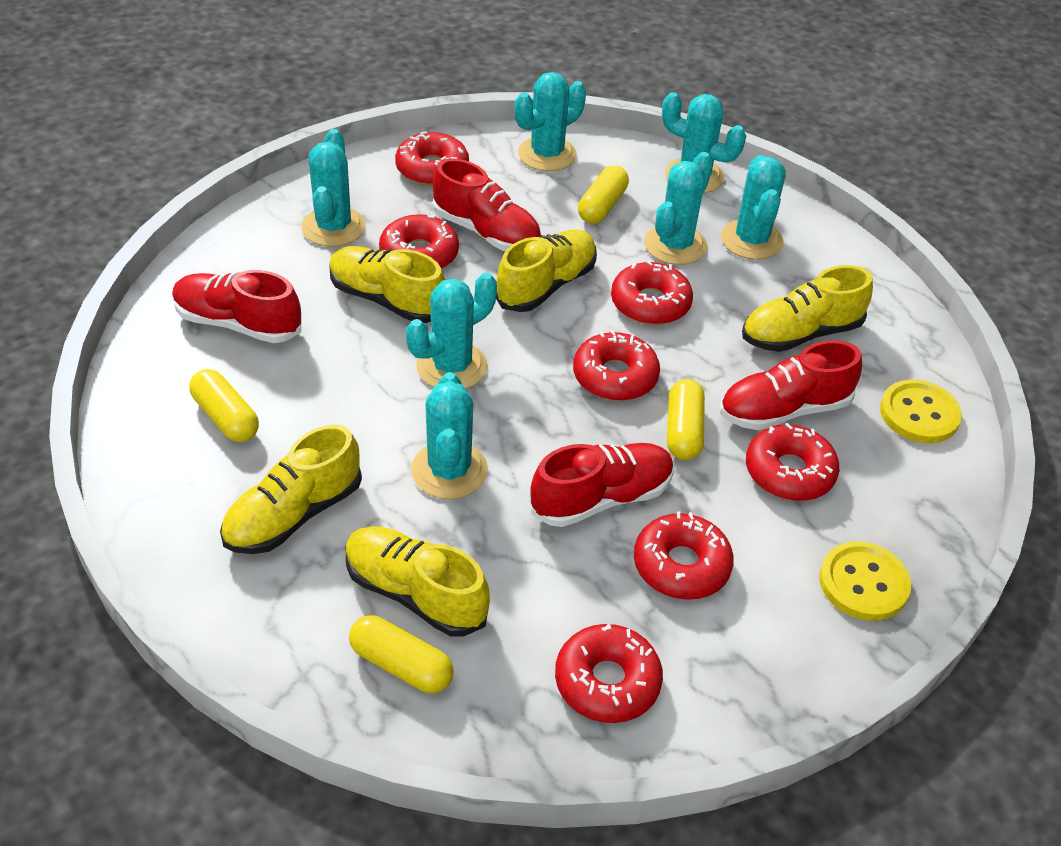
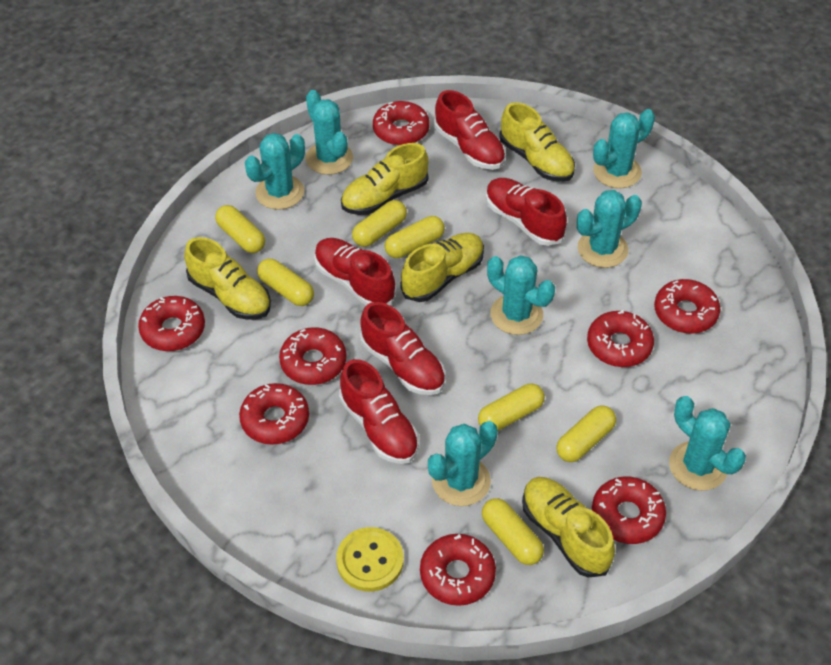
red donut: 7 -> 8
red shoe: 4 -> 5
yellow button: 2 -> 1
yellow capsule: 4 -> 7

